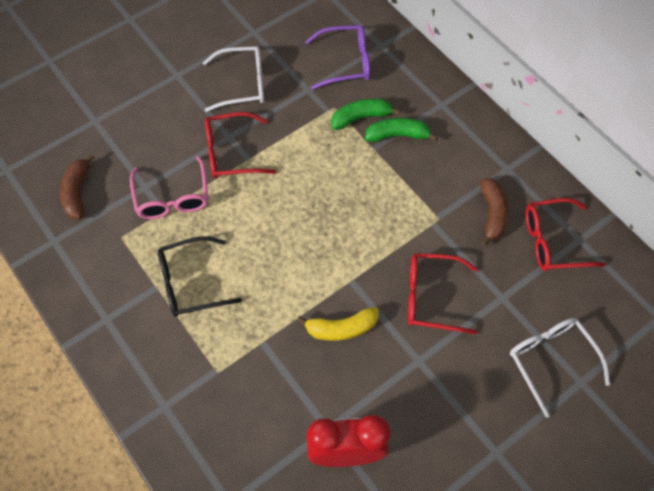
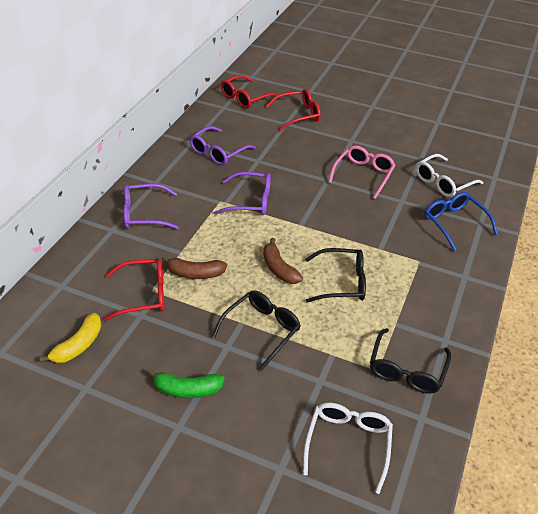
black glasses: 1 -> 3
blue glasses: 0 -> 1
green banana: 2 -> 1
purple glasses: 1 -> 3
red clock: 1 -> 0

